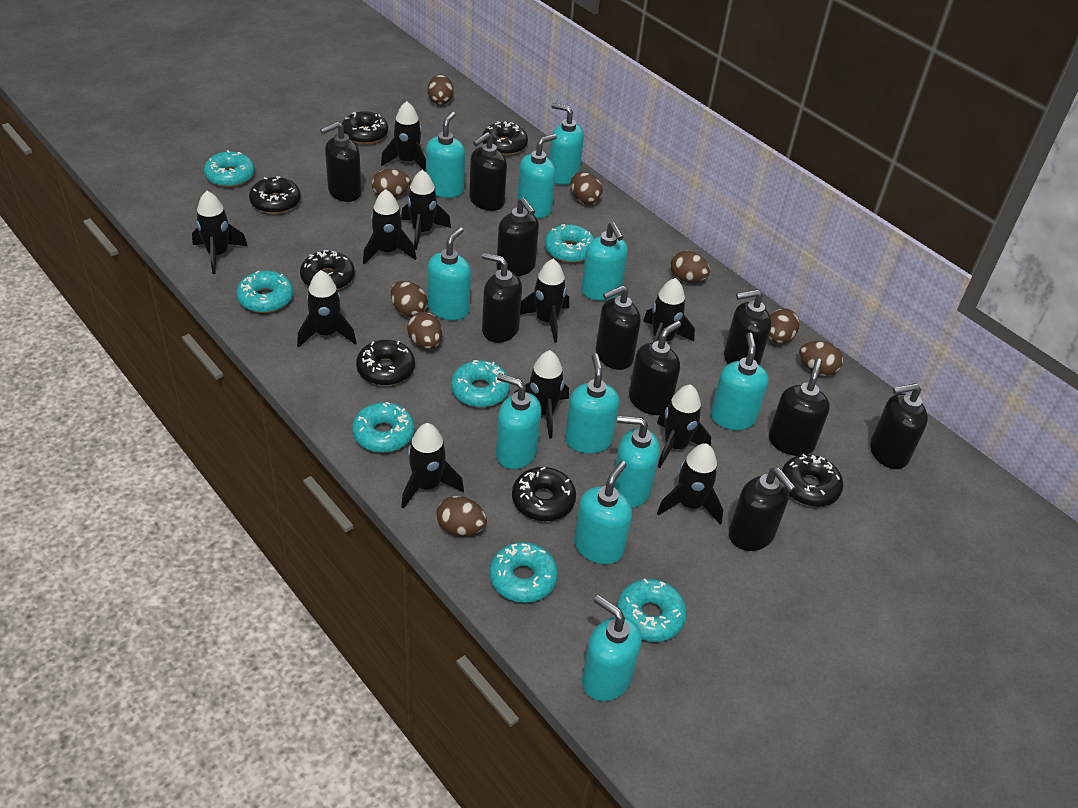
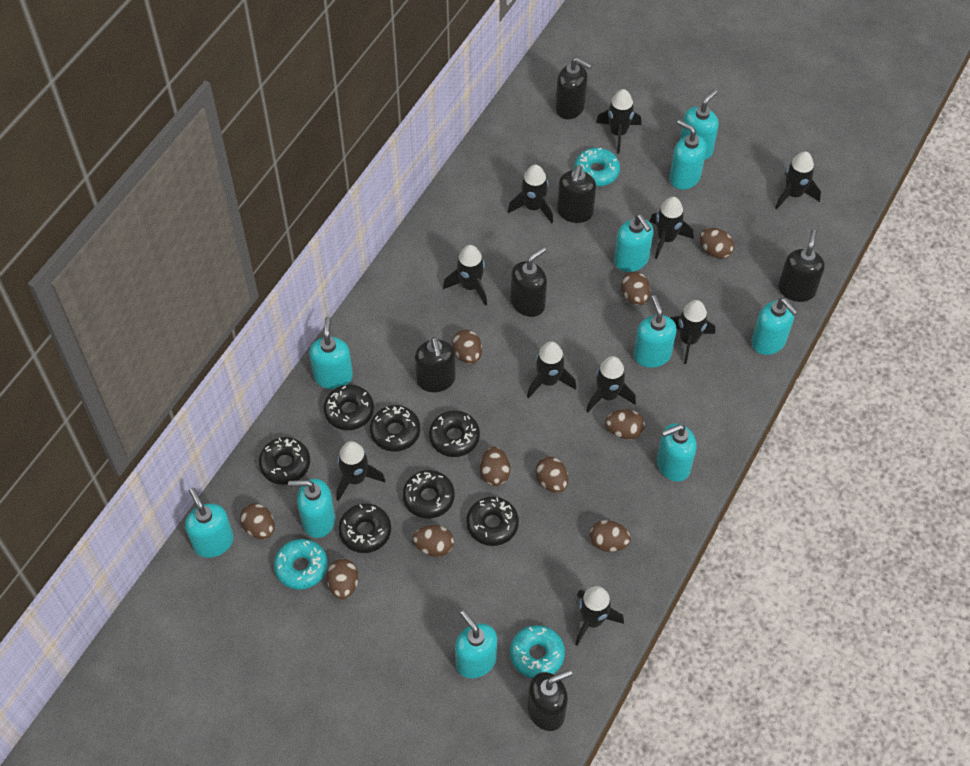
black rocket: 11 -> 10
black soap dispenser: 10 -> 6
brown egg: 9 -> 10
turquoise donut: 7 -> 3
turquoise soap dispenser: 11 -> 10

